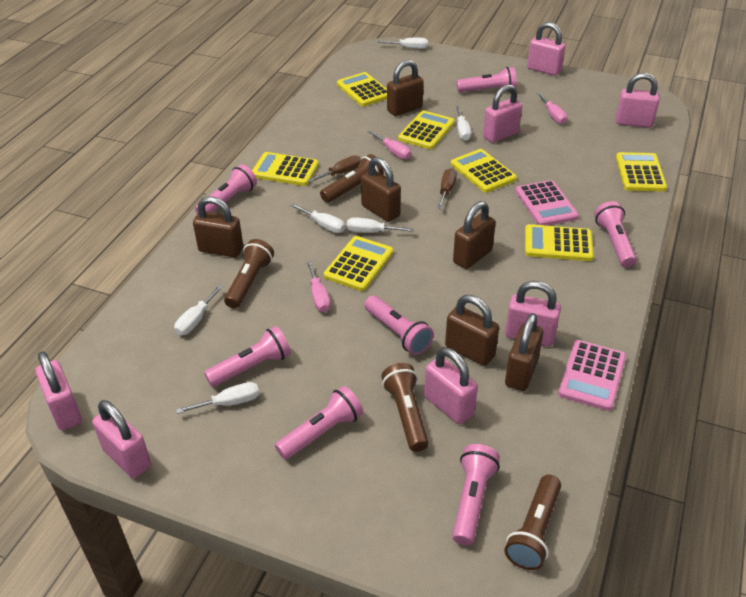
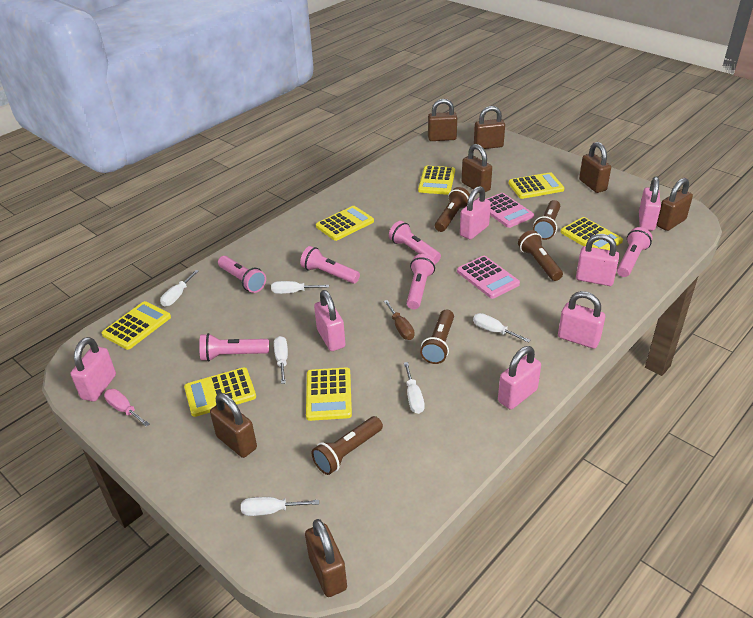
brown flashlight: 4 -> 5
brown padlock: 6 -> 7
brown screwdriver: 2 -> 1
pink flashlight: 7 -> 6
pink screwdriver: 3 -> 1

